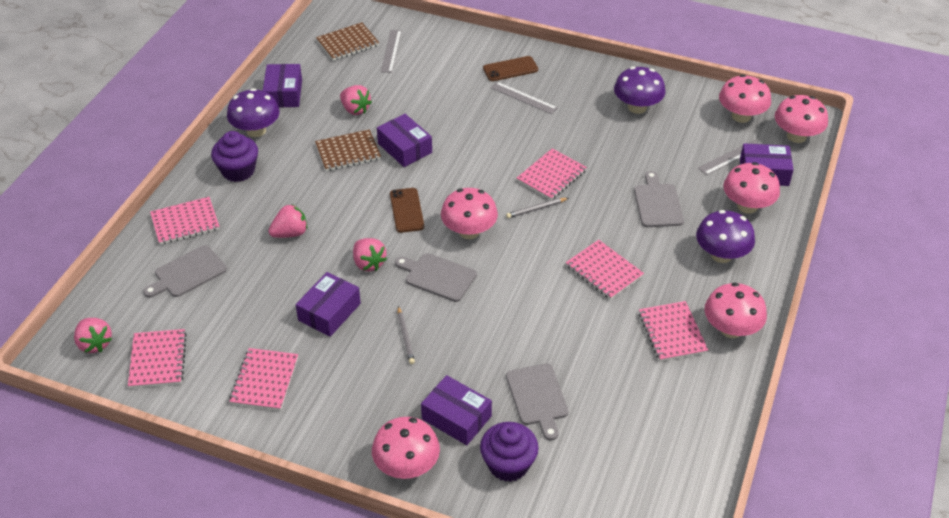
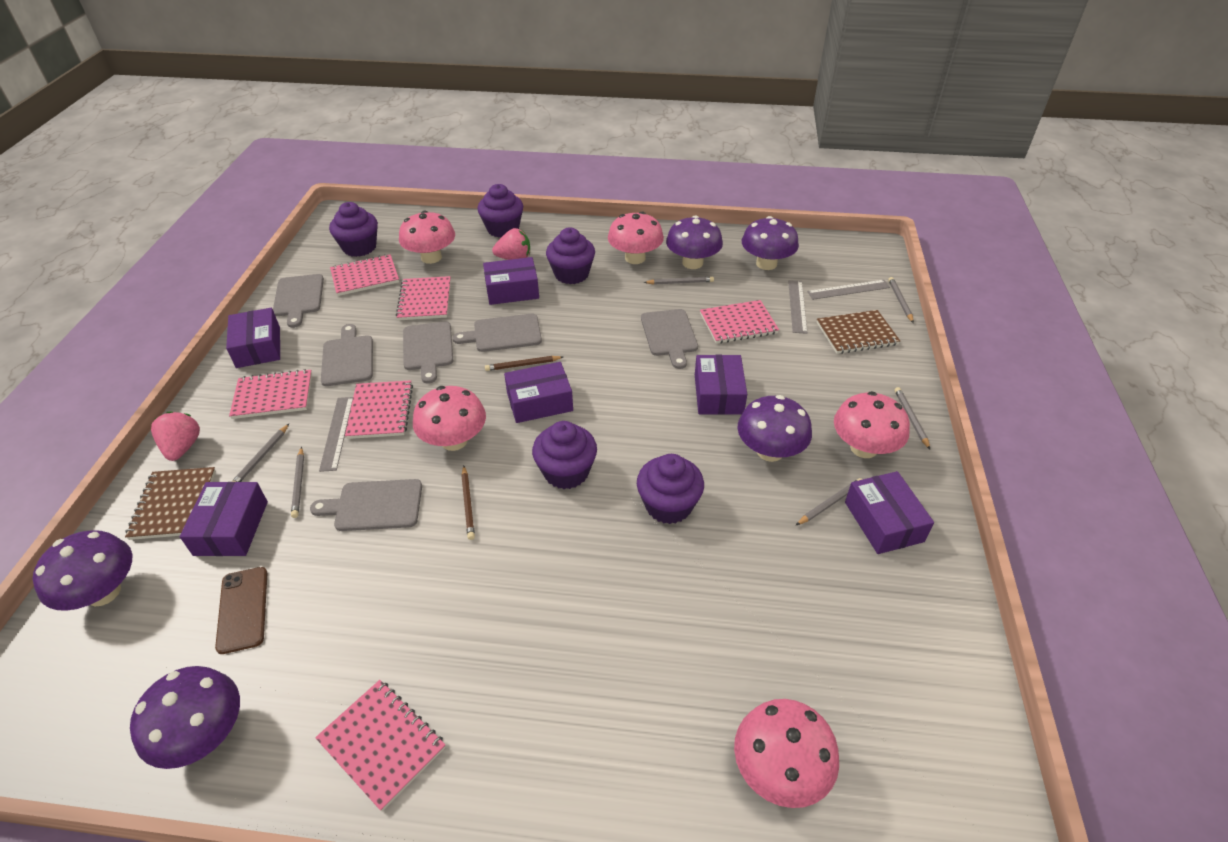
brown pencil: 0 -> 2
brown phone: 2 -> 1
grey cutting board: 4 -> 6
grey pencil: 2 -> 6
pink mushroom: 6 -> 5
pink strawberry: 4 -> 2
purple box: 5 -> 6
purple cupcake: 2 -> 5
purple mushroom: 3 -> 5

